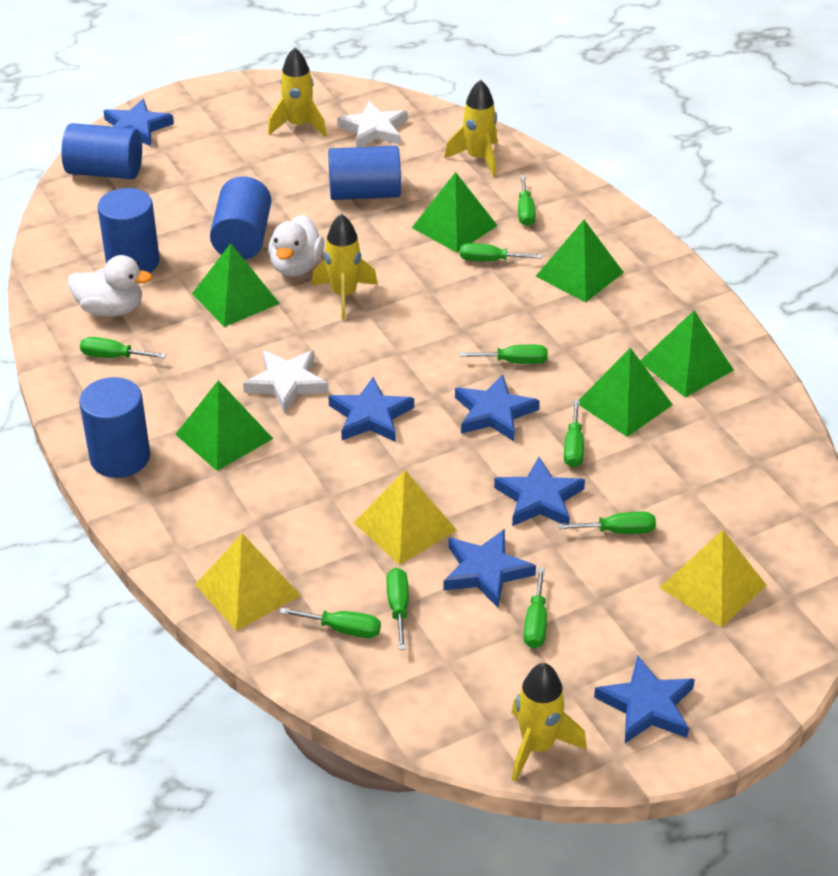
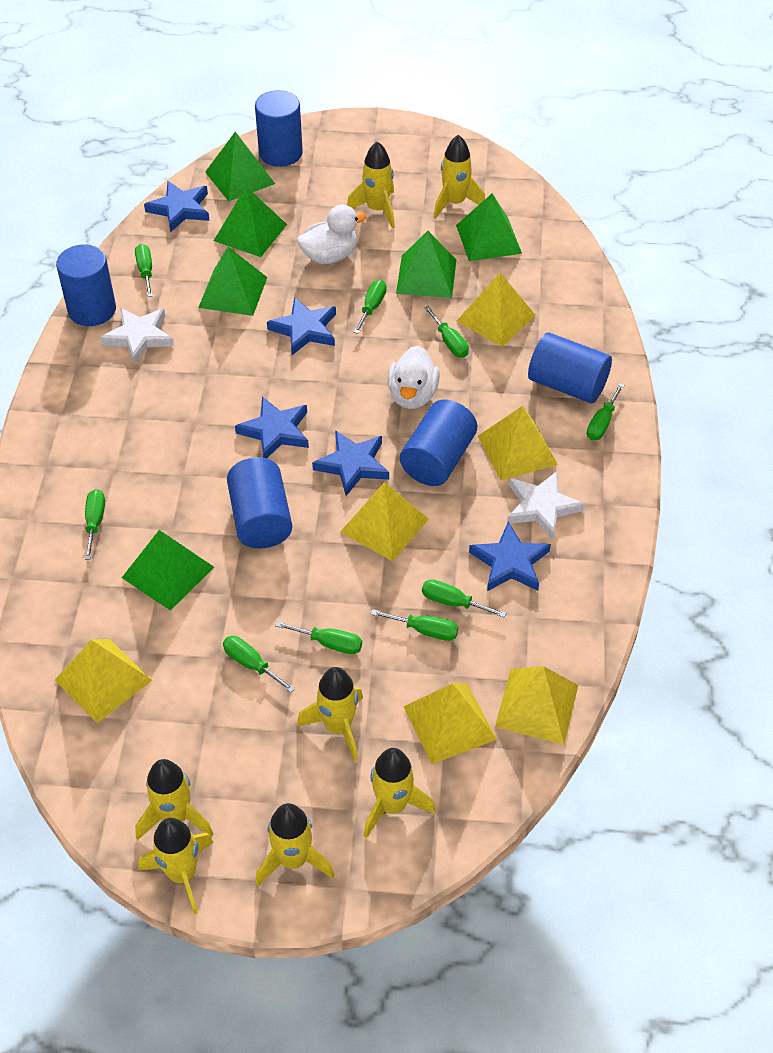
blue star: 6 -> 5
yellow pyramid: 3 -> 6
yellow rocket: 4 -> 7

